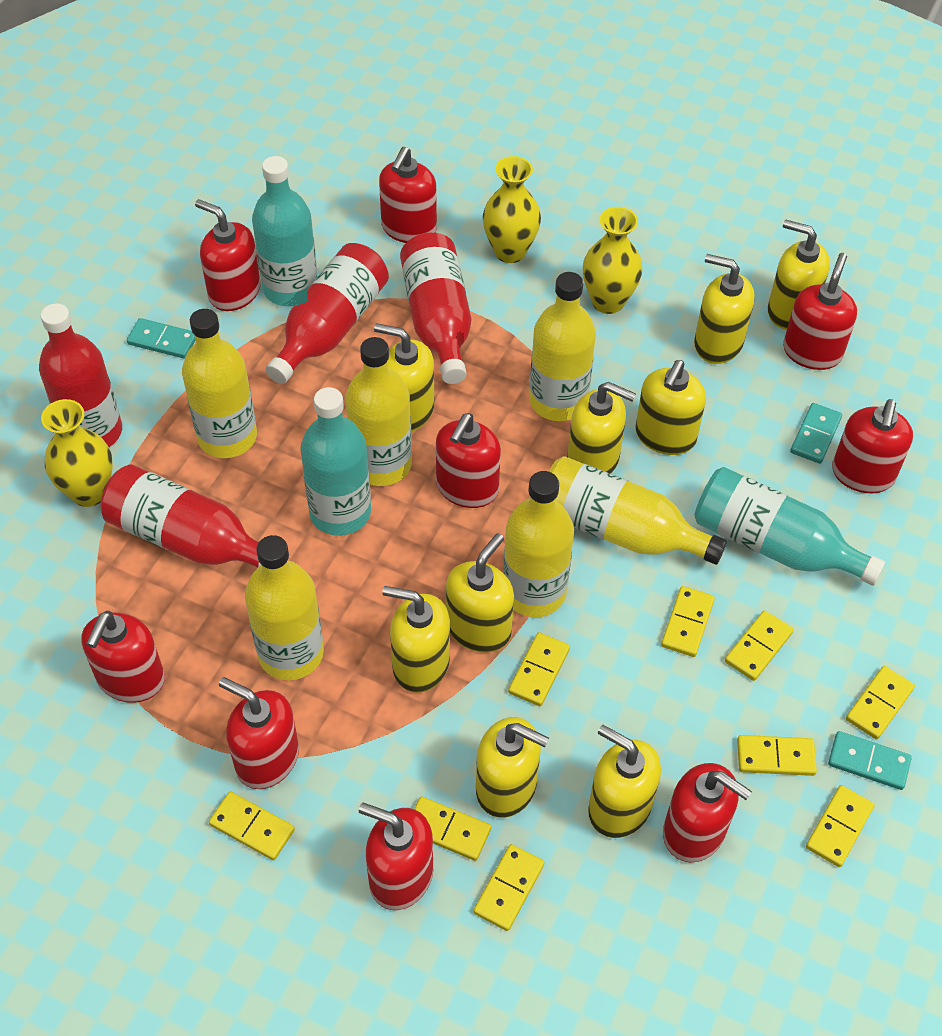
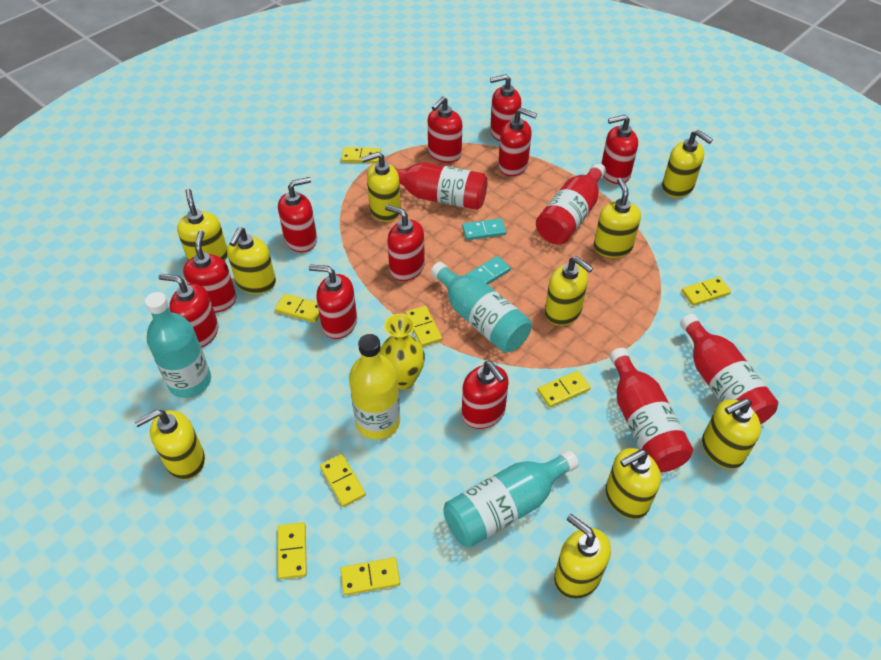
red soap dispenser: 9 -> 10
turquoise domino: 3 -> 2
yellow bottle: 6 -> 1
yellow domino: 9 -> 8
yellow soap dispenser: 9 -> 10
yellow vase: 3 -> 1

